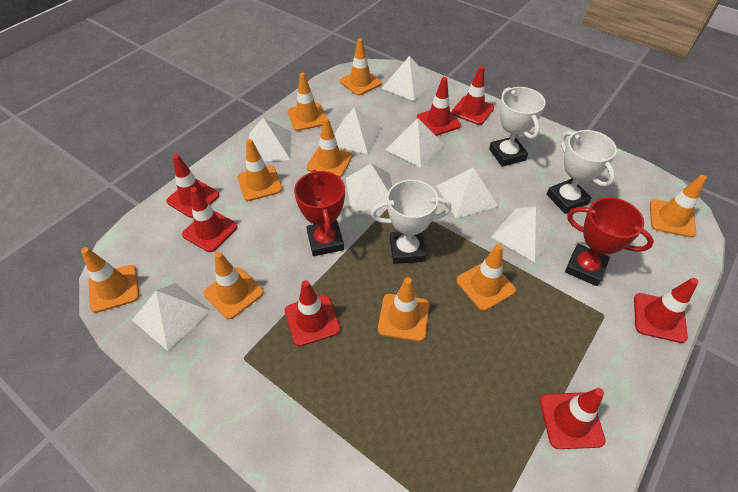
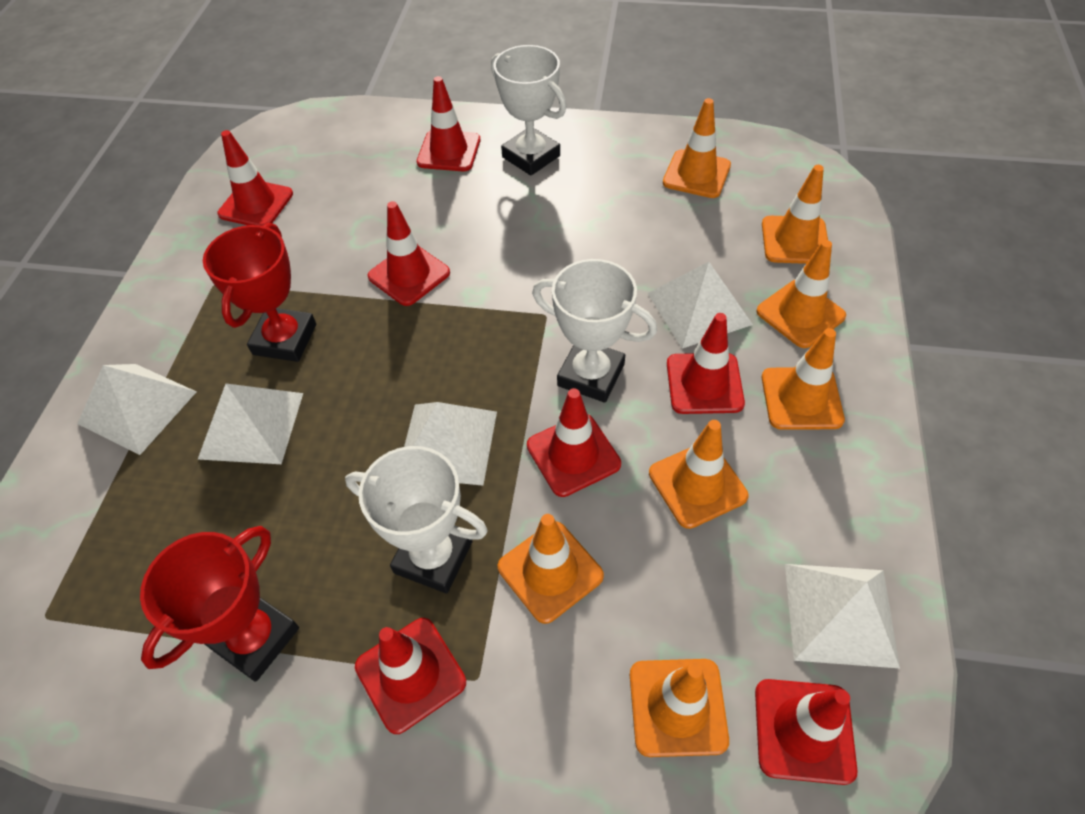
orange traffic cone: 9 -> 7
white pyramid: 8 -> 5

